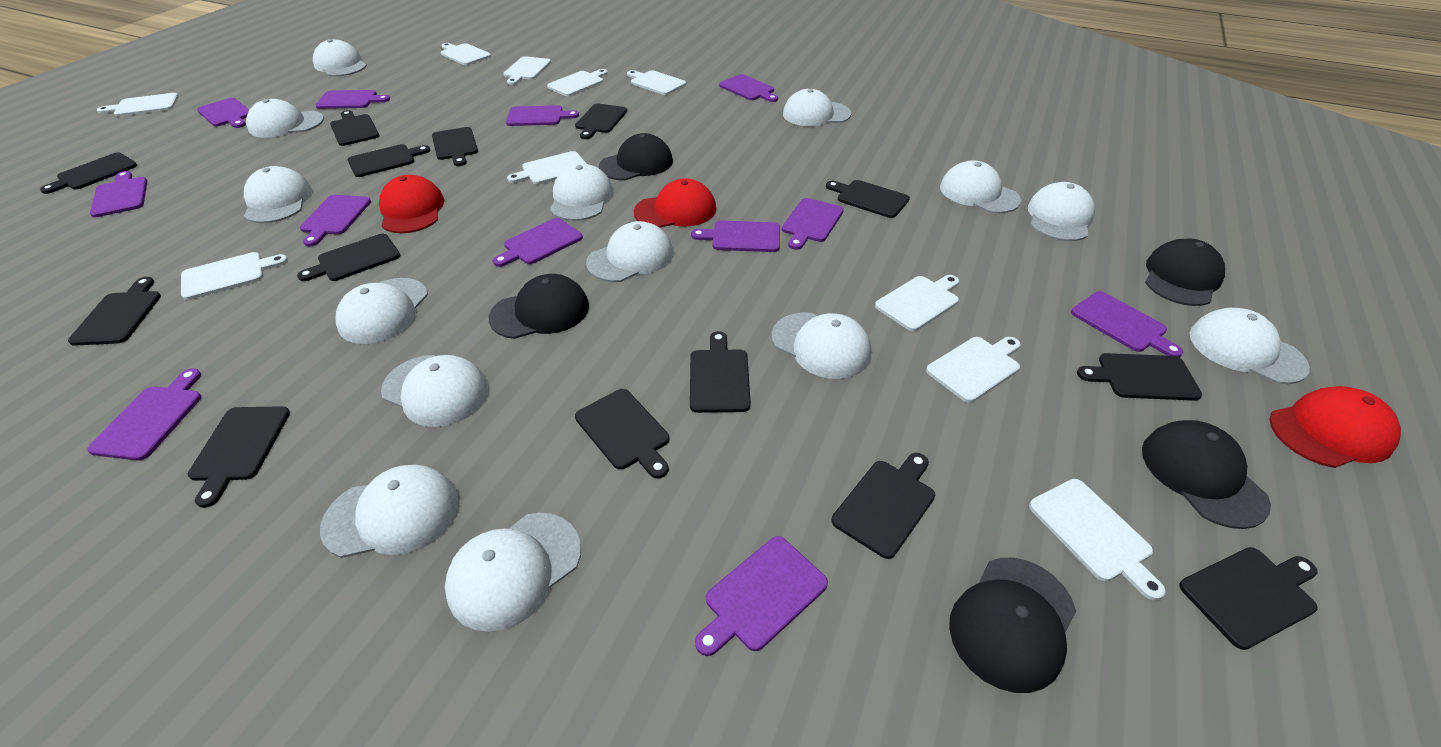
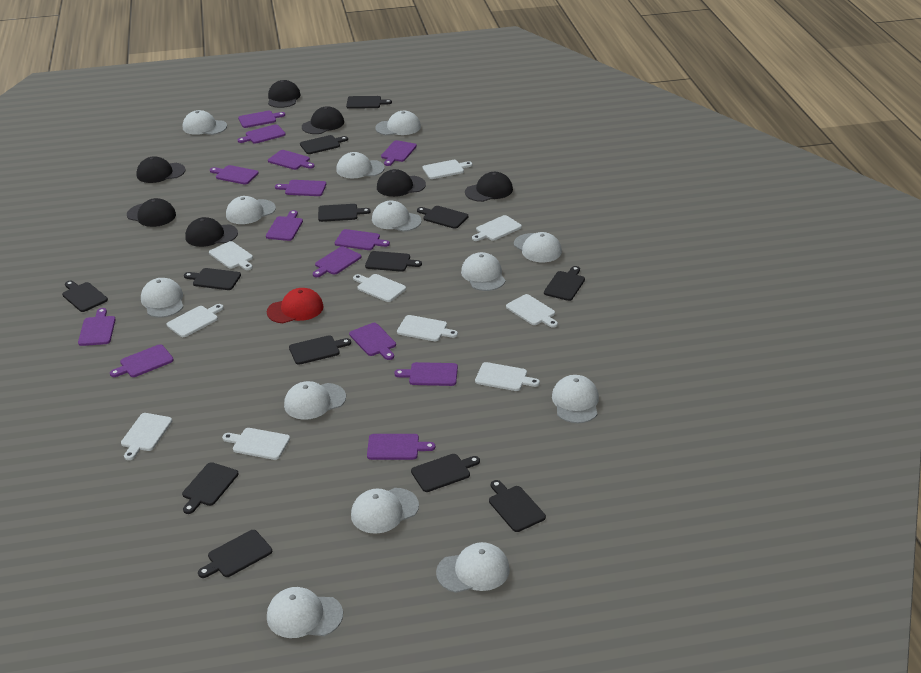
black cap: 5 -> 7
black cutting board: 14 -> 13
purple cutting board: 12 -> 14
red cap: 3 -> 1
white cap: 14 -> 13

